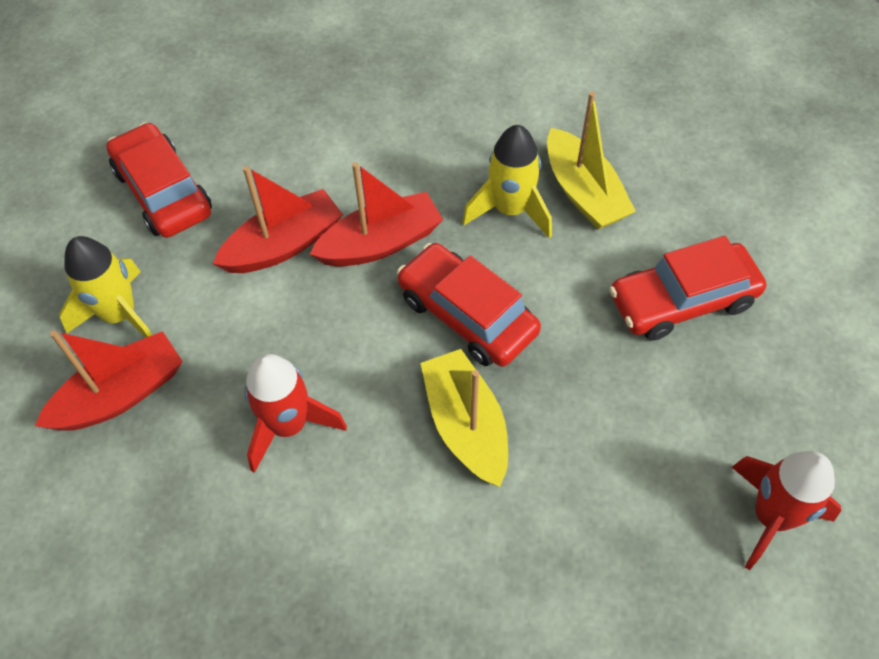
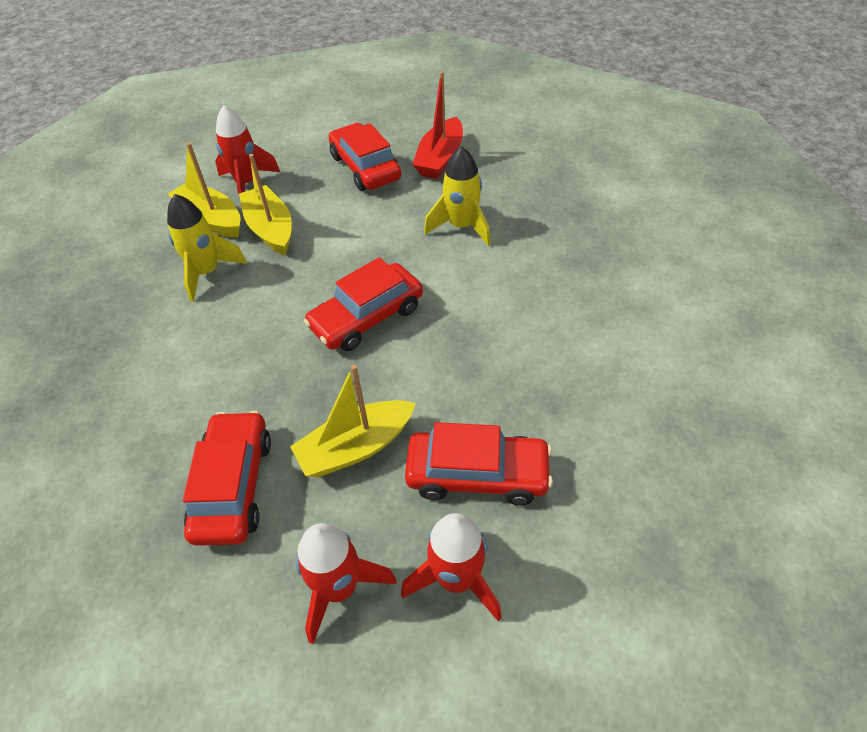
red boat: 3 -> 1
red car: 3 -> 4
red rocket: 2 -> 3
yellow boat: 2 -> 3

